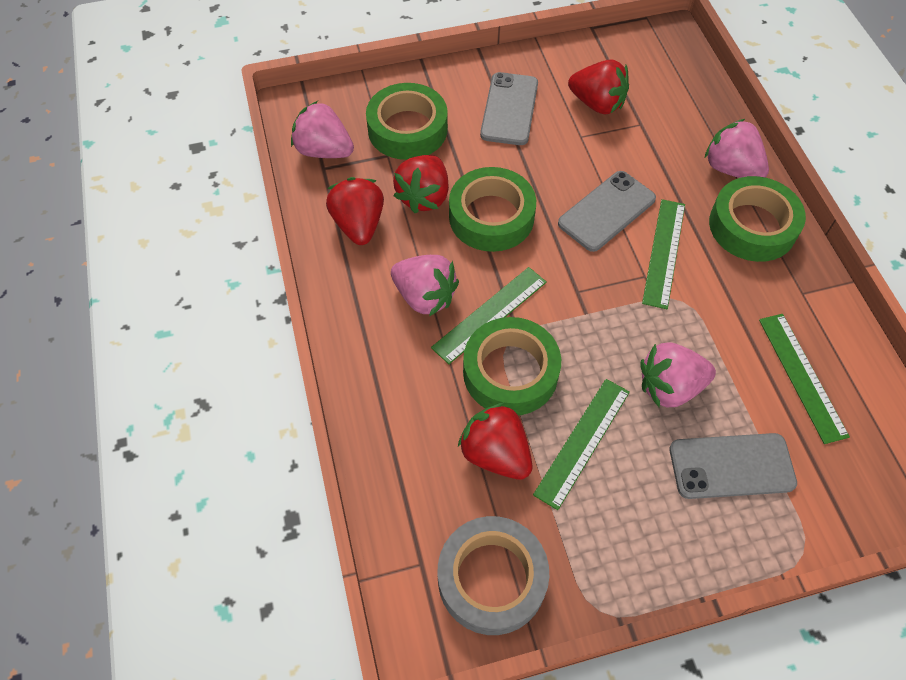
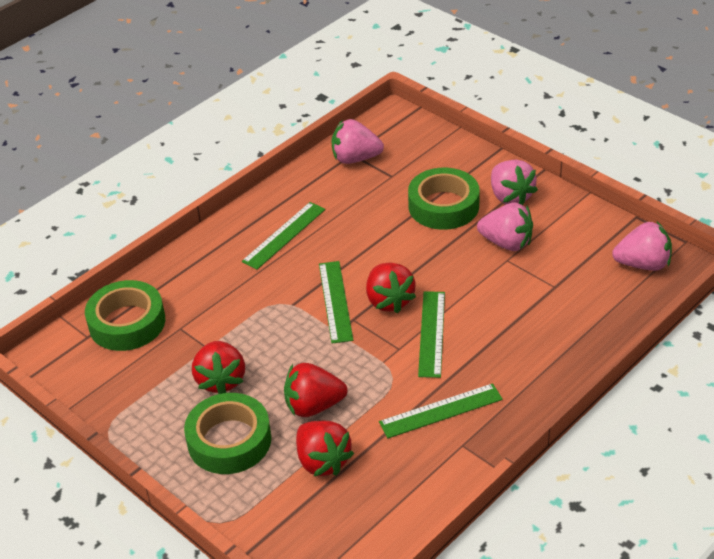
green tape: 4 -> 3
grey phone: 3 -> 0
grey tape: 1 -> 0

